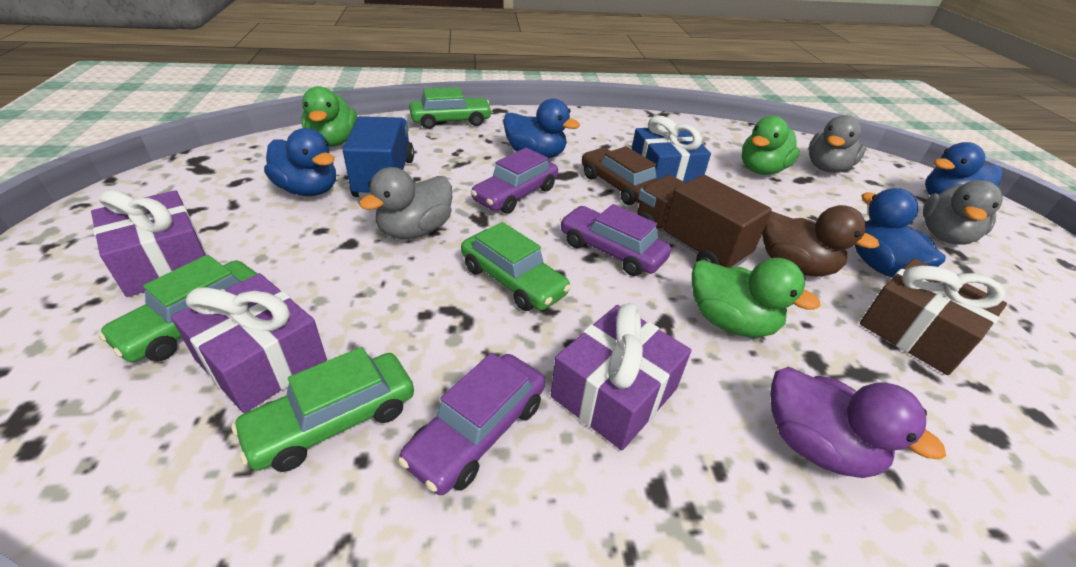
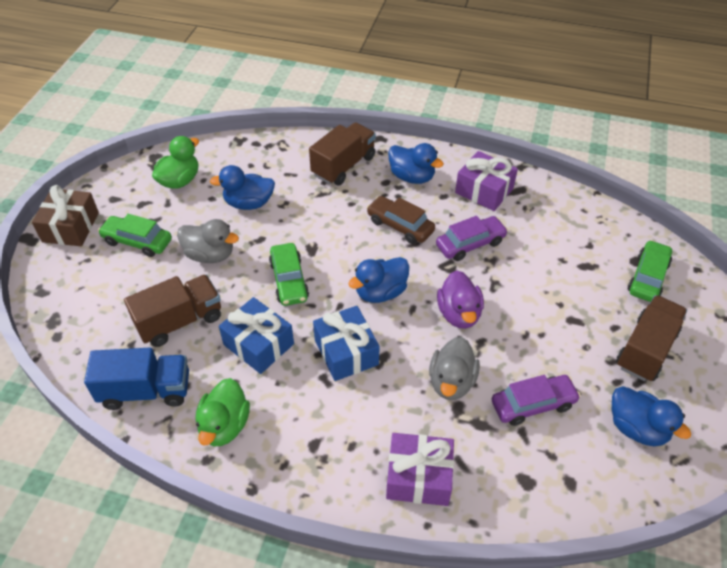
blue gift: 1 -> 2
brown duck: 1 -> 0
brown truck: 1 -> 3
green car: 4 -> 3
green duck: 3 -> 2
grey duck: 3 -> 2
purple car: 3 -> 2
purple gift: 3 -> 2

